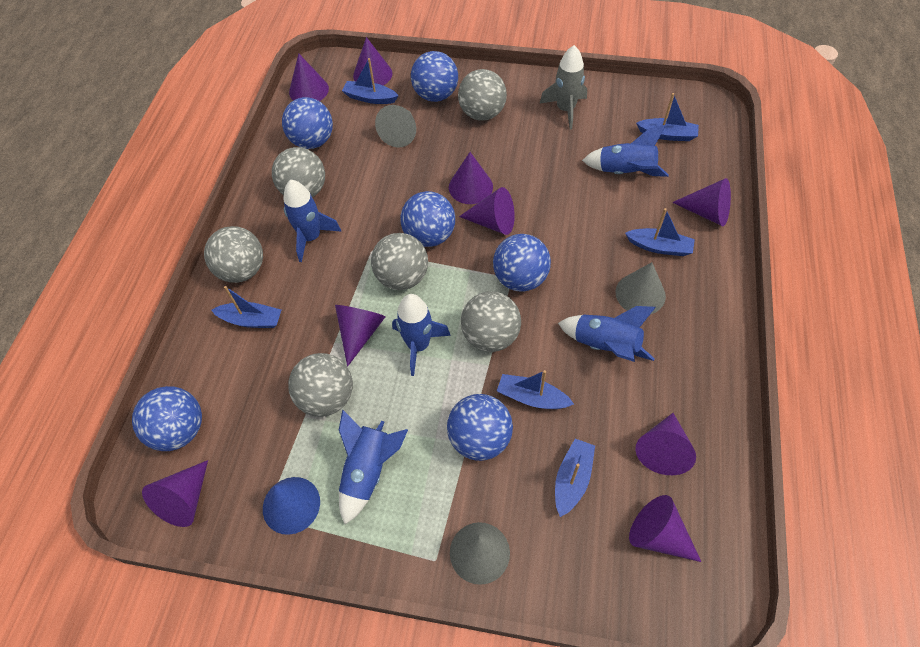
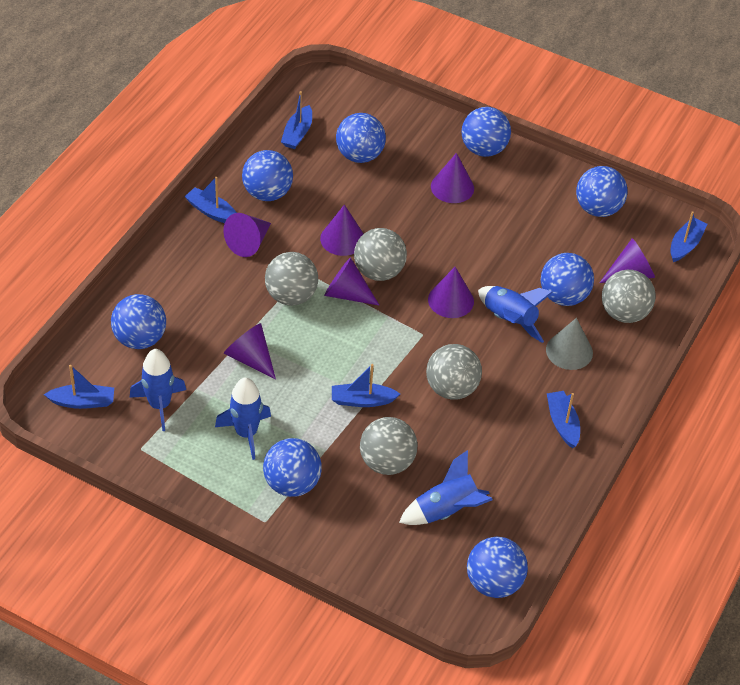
blue ball: 6 -> 8
blue cone: 1 -> 0
blue rocket: 5 -> 4
grey ball: 6 -> 5
grey cone: 3 -> 1
grey rocket: 1 -> 0
purple cone: 9 -> 7

